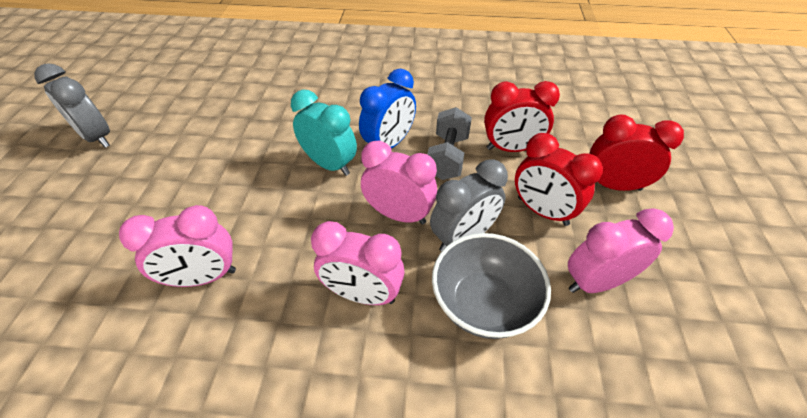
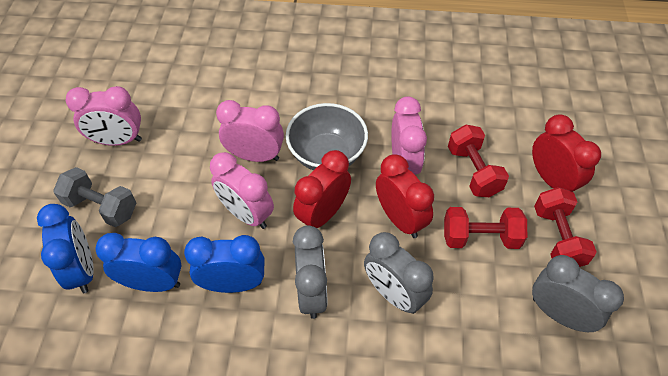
blue clock: 1 -> 3
grey clock: 2 -> 3
red dumbbell: 0 -> 3
turquoise clock: 1 -> 0

